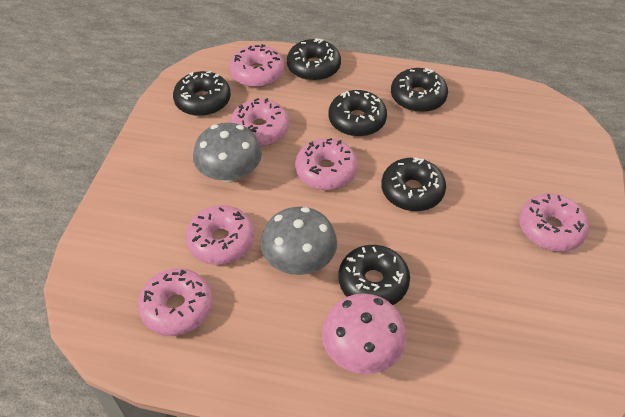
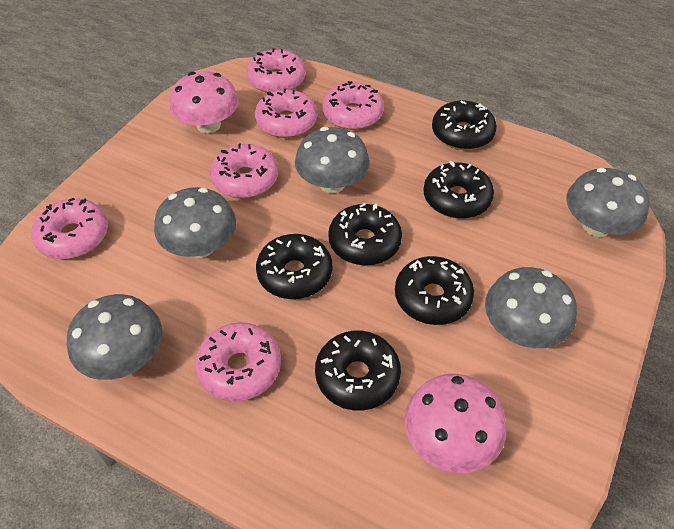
grey mushroom: 2 -> 5
pink mushroom: 1 -> 2

